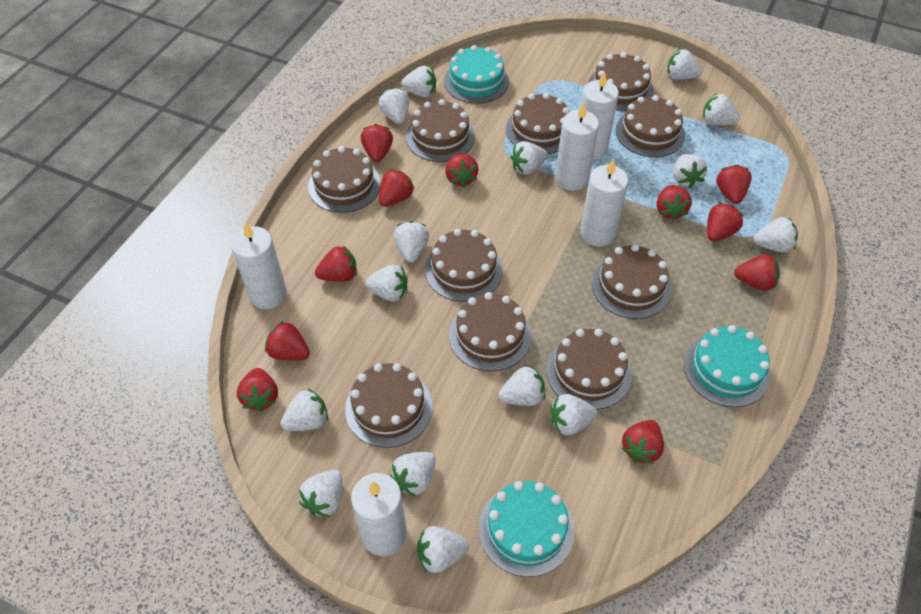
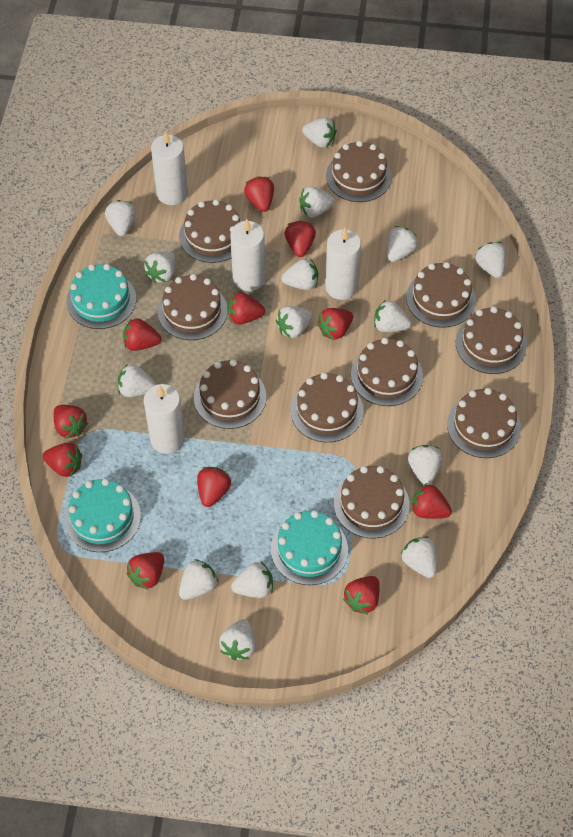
white candle: 5 -> 4

